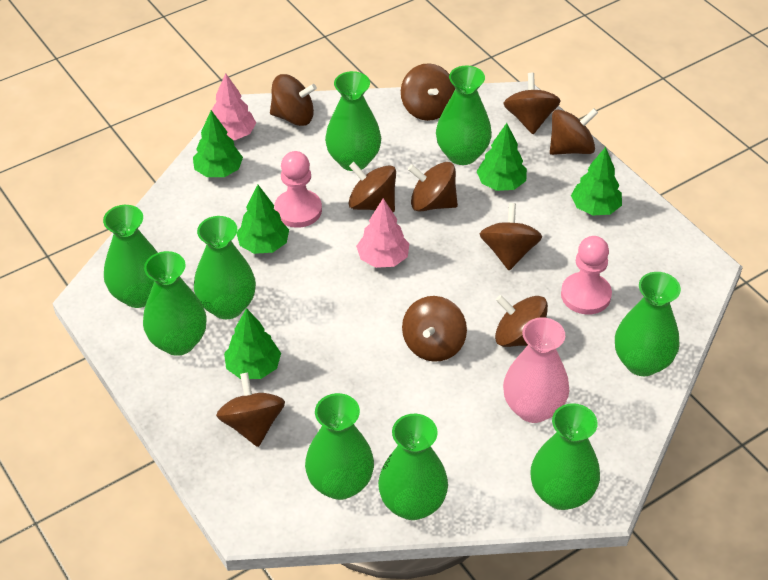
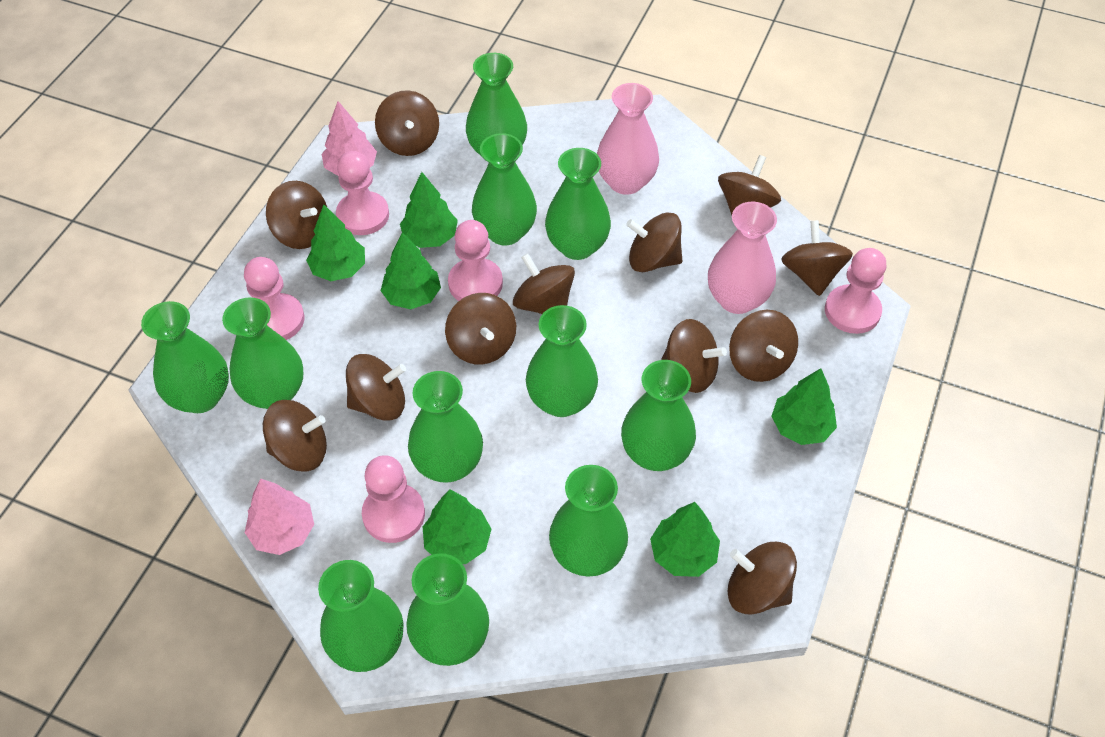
brown spinning top: 10 -> 12
green tree: 5 -> 6
green vase: 9 -> 11
pink pawn: 2 -> 5
pink vase: 1 -> 2

